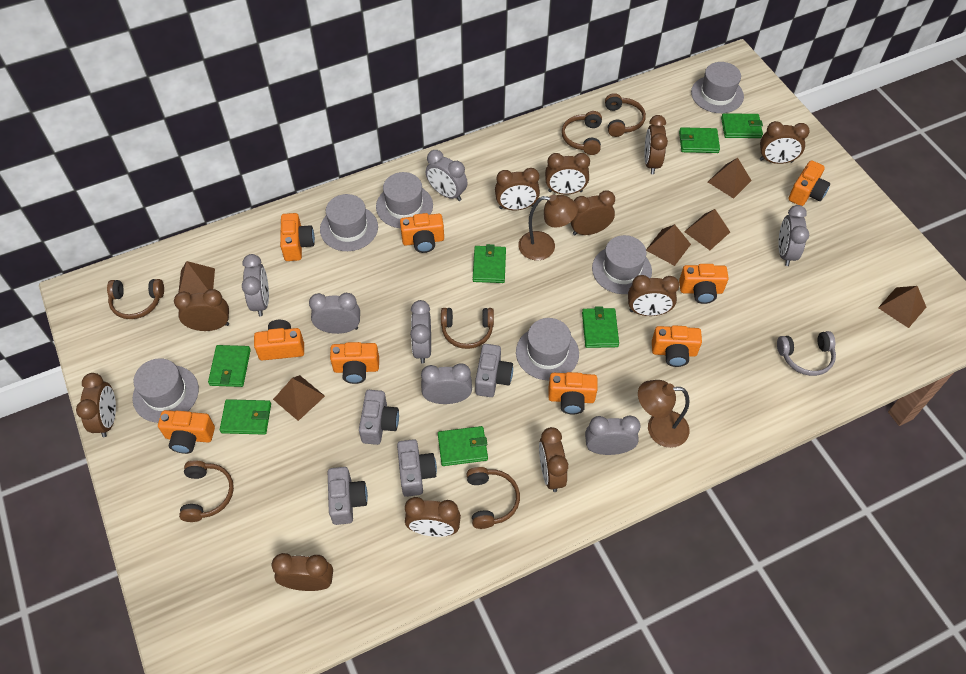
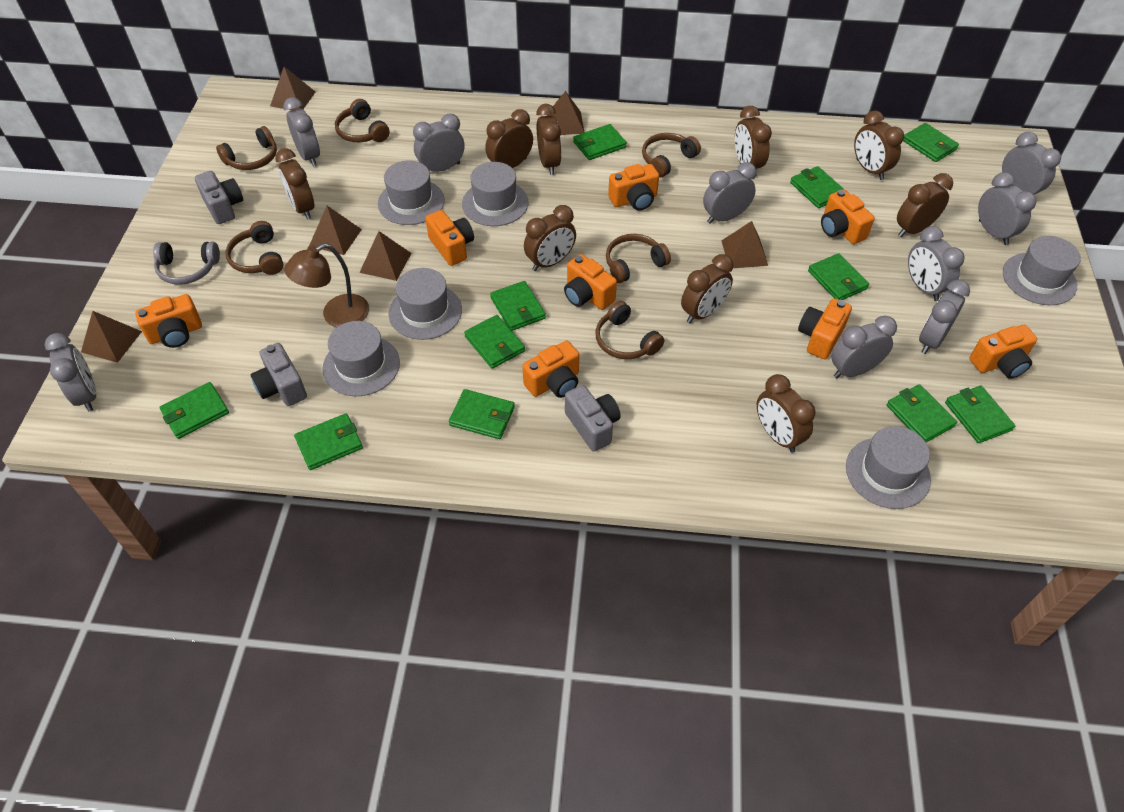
brown clock: 11 -> 9
brown lamp: 2 -> 1
green wallet: 7 -> 11
grey camera: 4 -> 3
grey clock: 7 -> 9
orange camera: 9 -> 8

